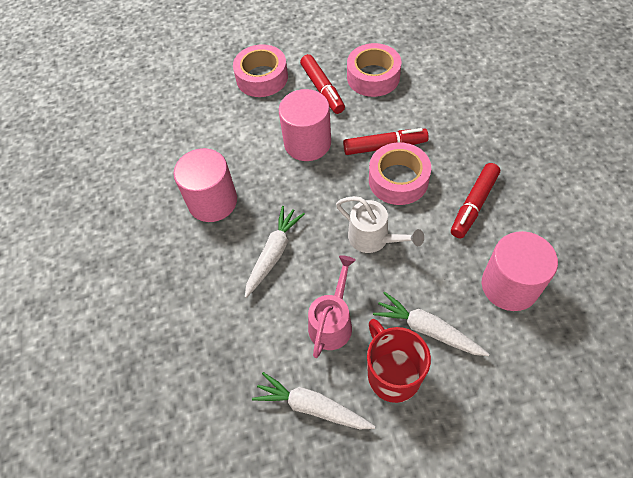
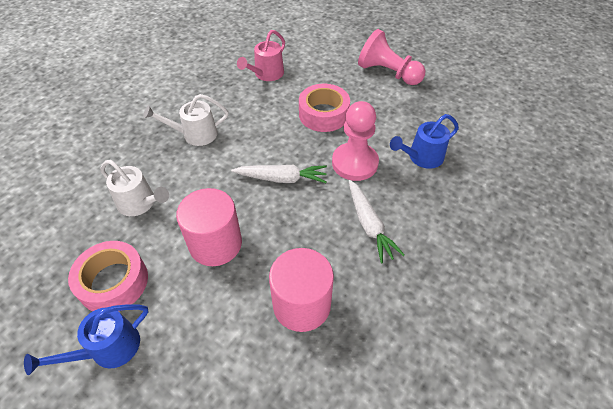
blue watering can: 0 -> 2
pink cylinder: 3 -> 2
pink pawn: 0 -> 2
pink tape: 3 -> 2
red marker: 3 -> 0
red mug: 1 -> 0
white carrot: 3 -> 2
white watering can: 1 -> 2

